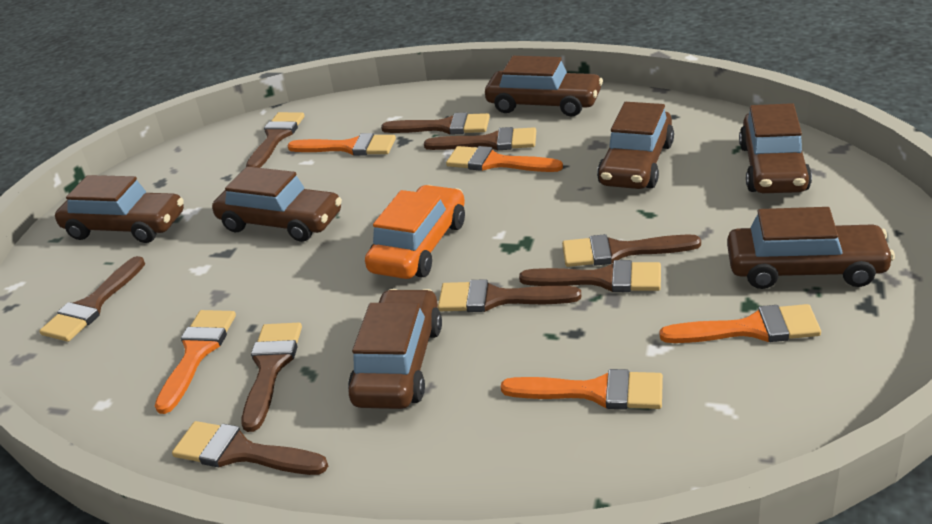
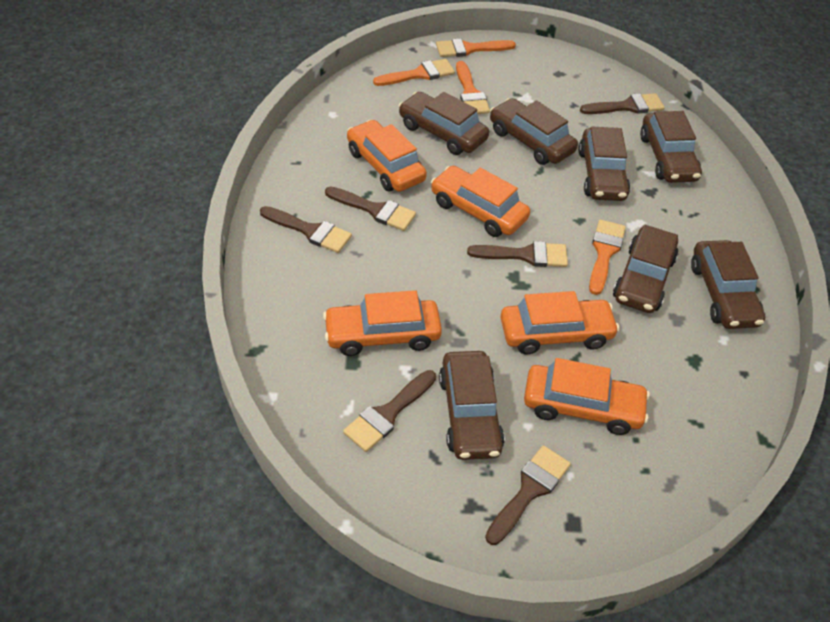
brown brush: 9 -> 6
orange brush: 5 -> 4
orange car: 1 -> 5

